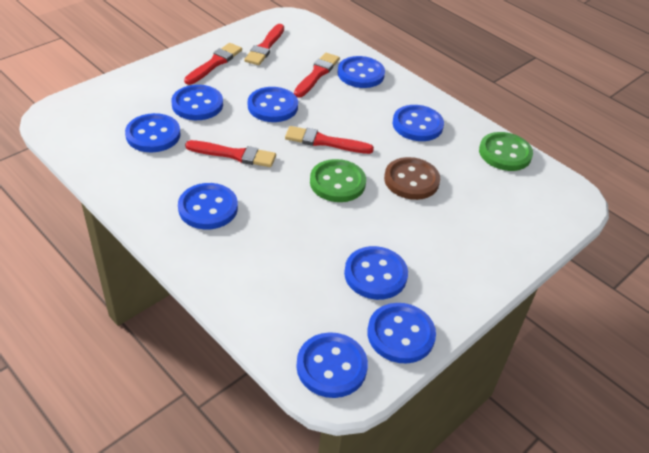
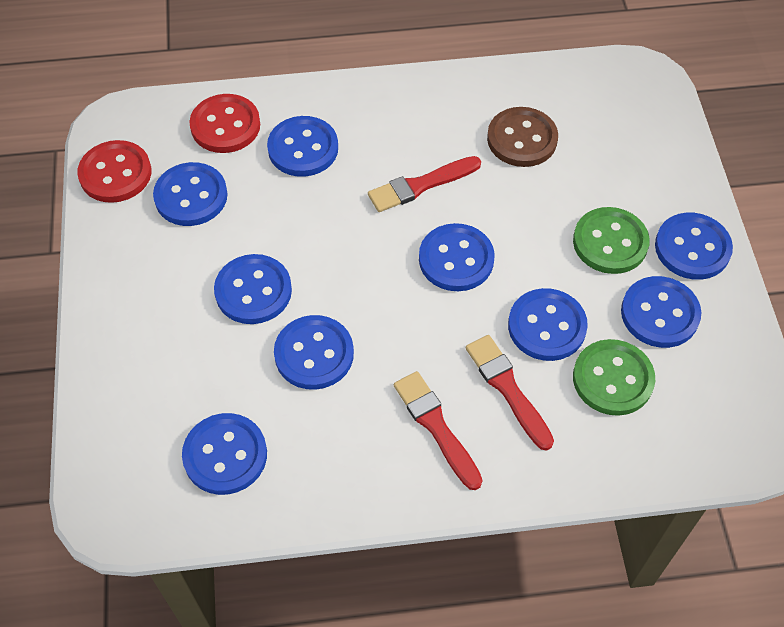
red brush: 5 -> 3
red button: 0 -> 2

